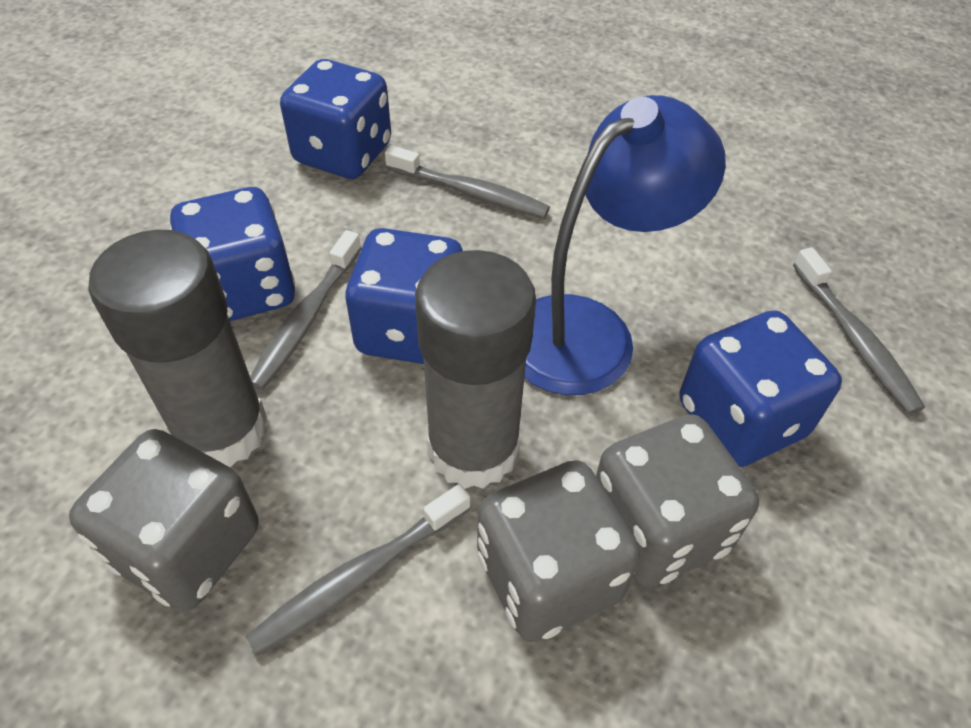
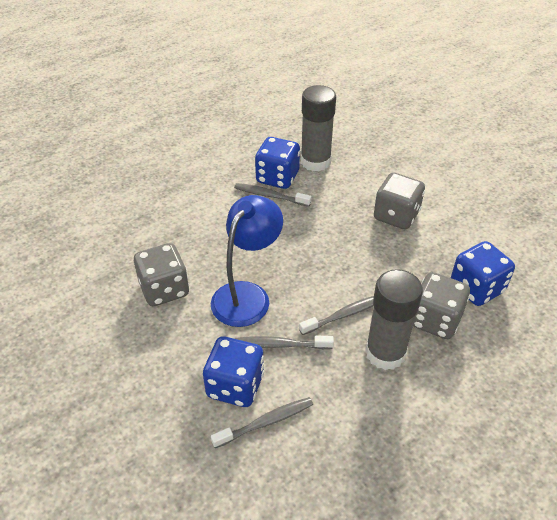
blue dice: 4 -> 3

